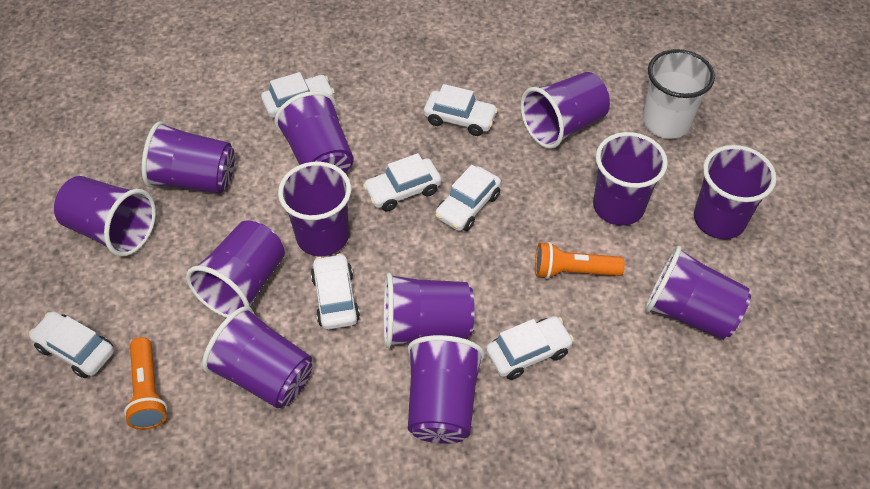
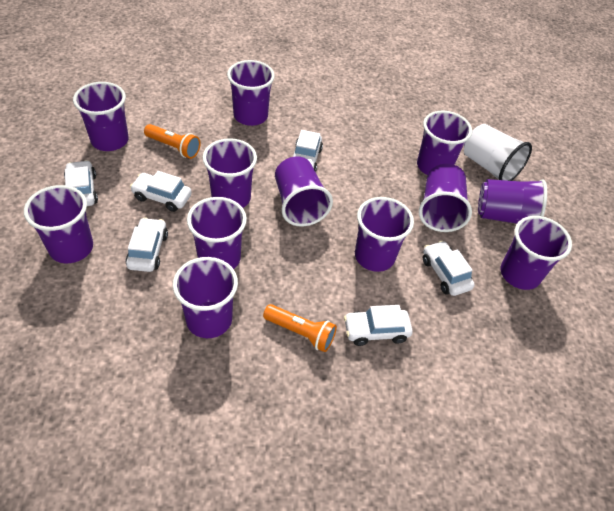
white car: 7 -> 6

